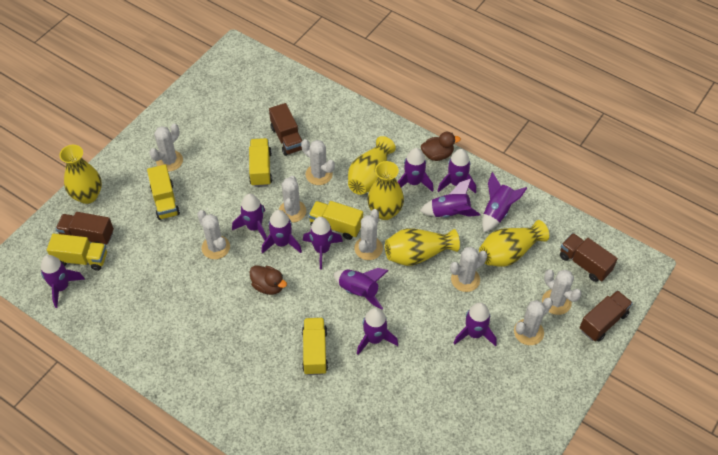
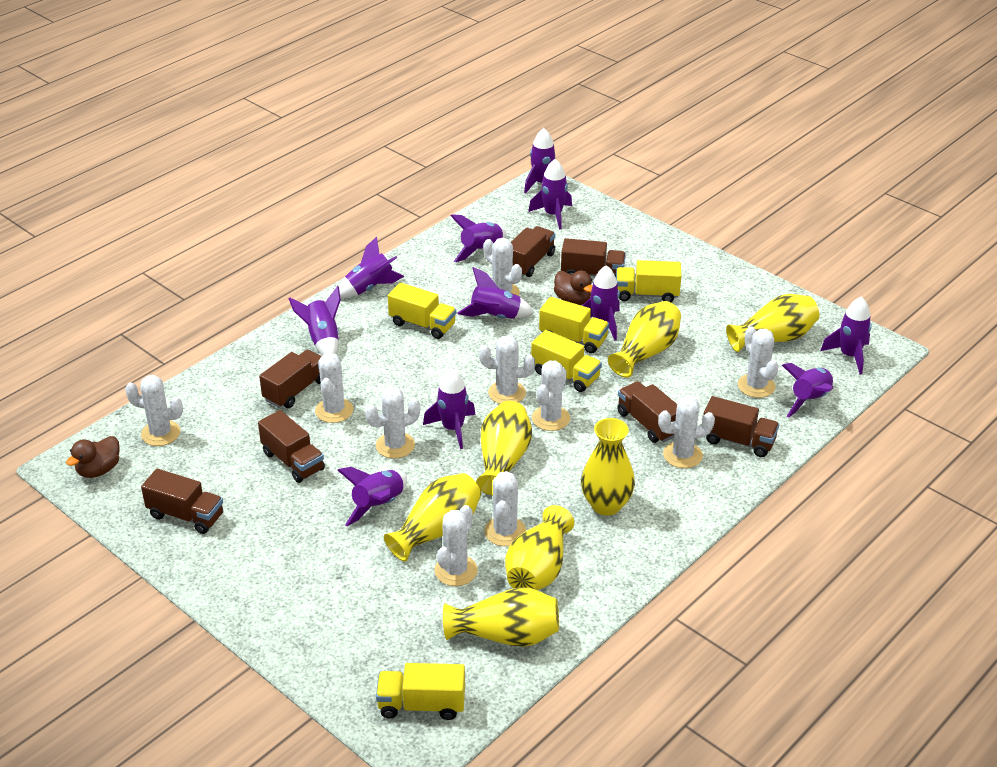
brown truck: 4 -> 7
white cactus: 8 -> 10
yellow vase: 5 -> 7

